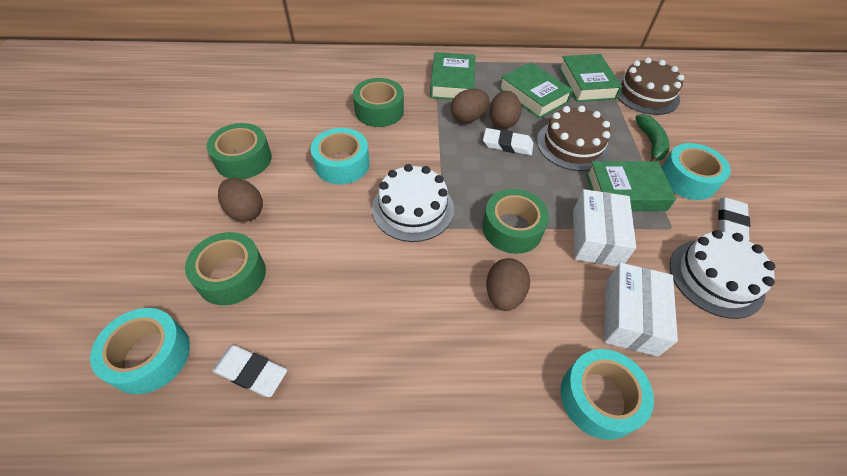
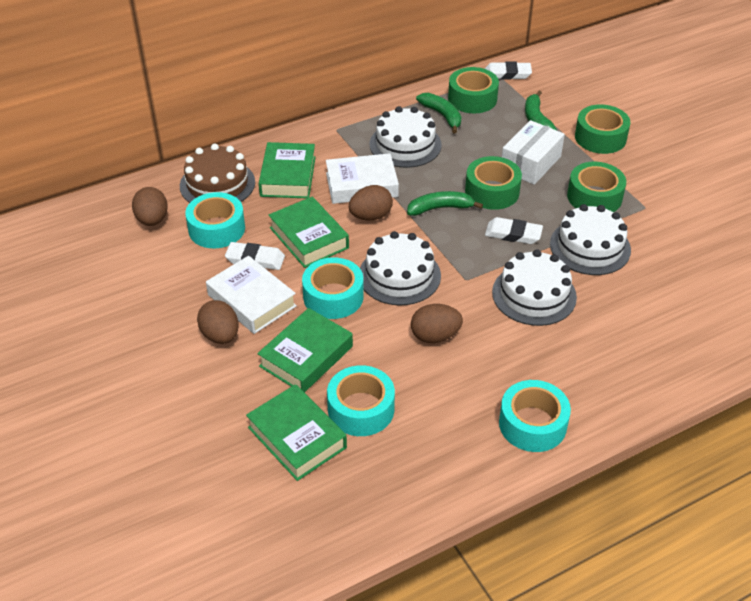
brown cake: 2 -> 1
green banana: 1 -> 3
white book: 0 -> 2
white box: 2 -> 1
white cake: 2 -> 4

